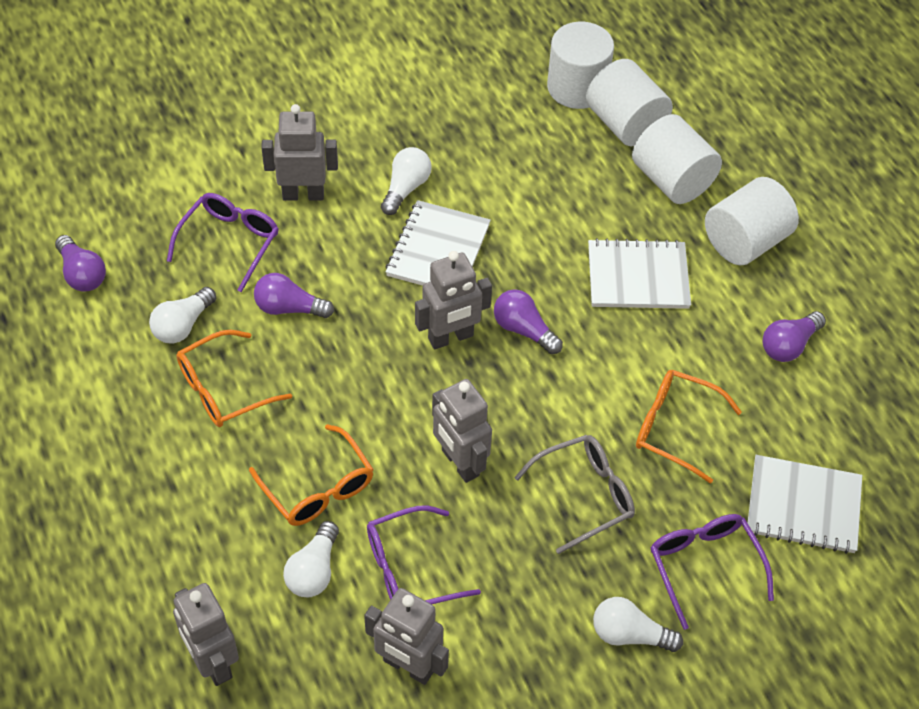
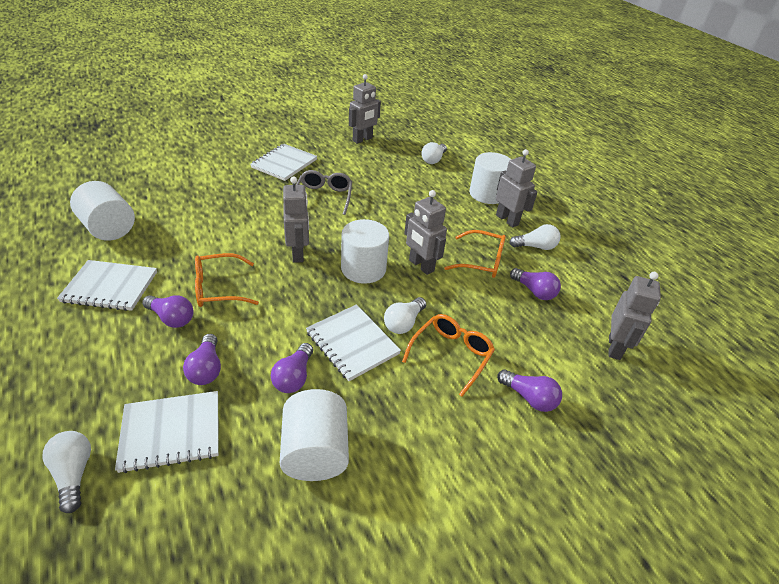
purple glasses: 3 -> 0
purple light bulb: 4 -> 5
white notebook: 3 -> 4

